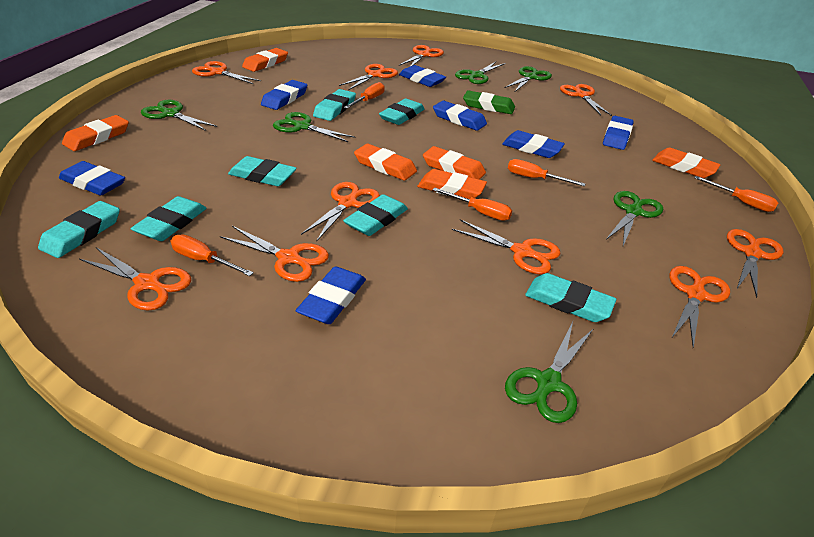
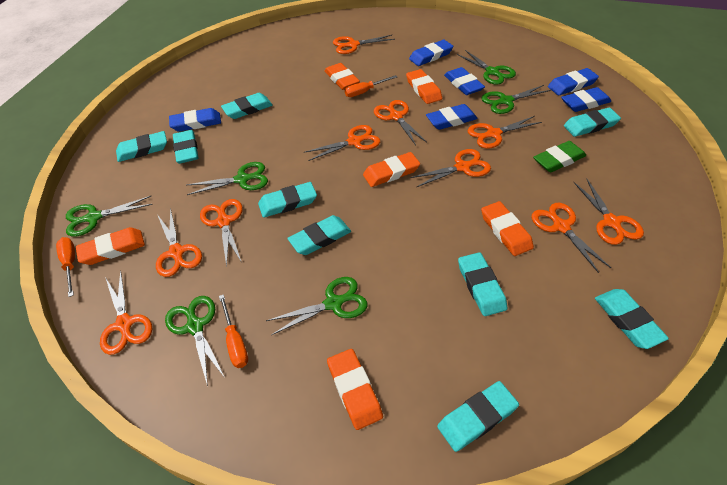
blue eraser: 7 -> 6
orange screwdriver: 5 -> 3
turquoise eraser: 7 -> 9

